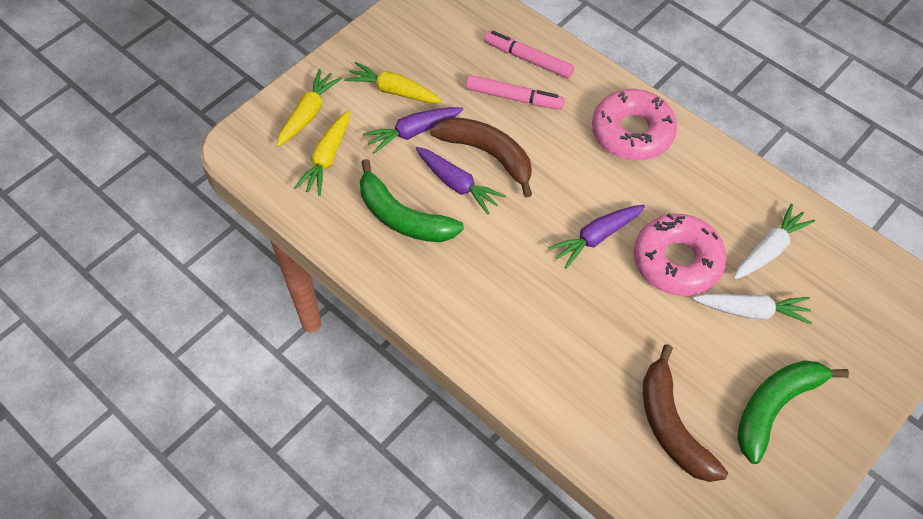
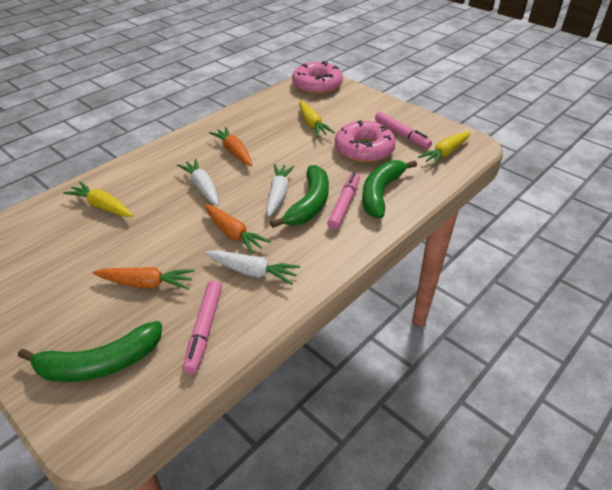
brown banana: 2 -> 0
green banana: 2 -> 3
orange carrot: 0 -> 3
pink marker: 2 -> 3
purple carrot: 3 -> 0
white carrot: 2 -> 3

